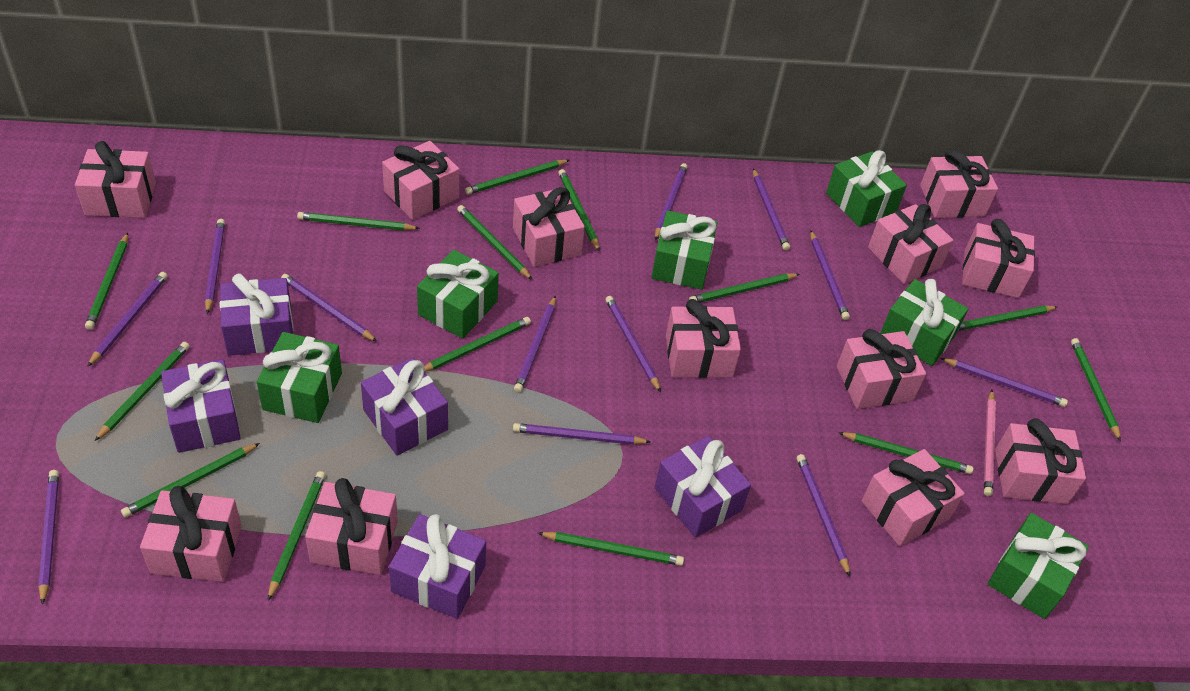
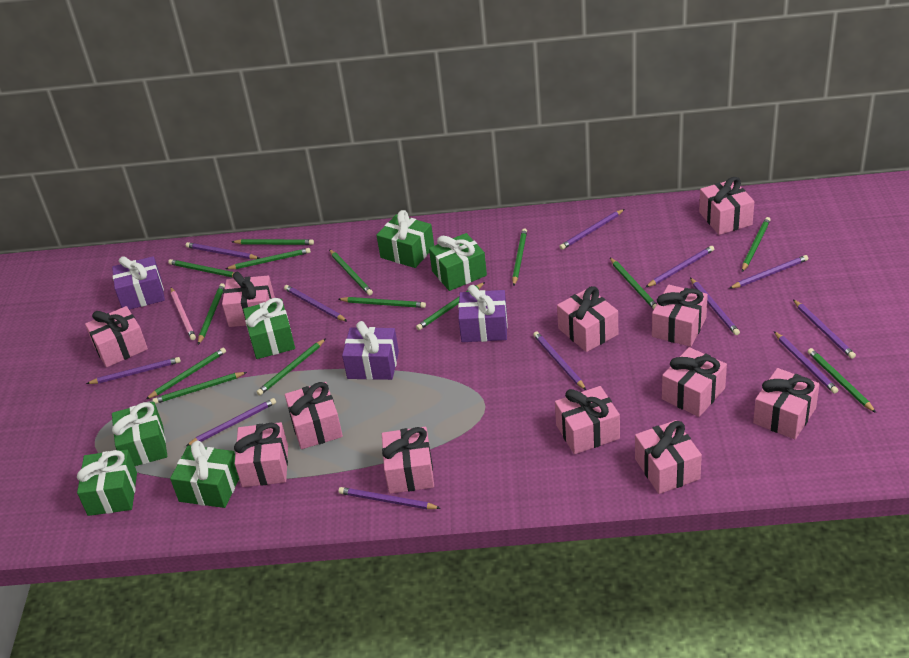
purple gift: 5 -> 3

